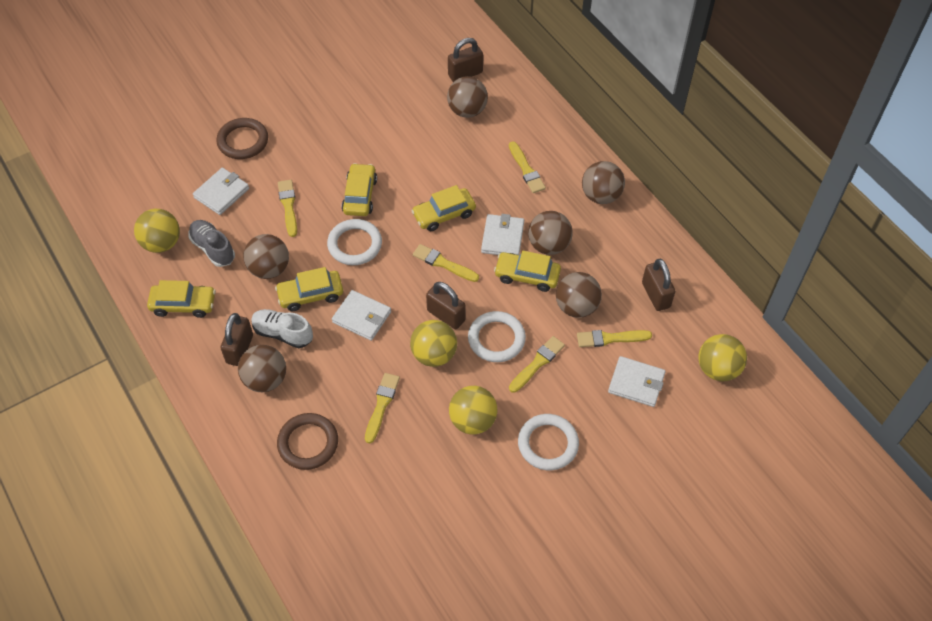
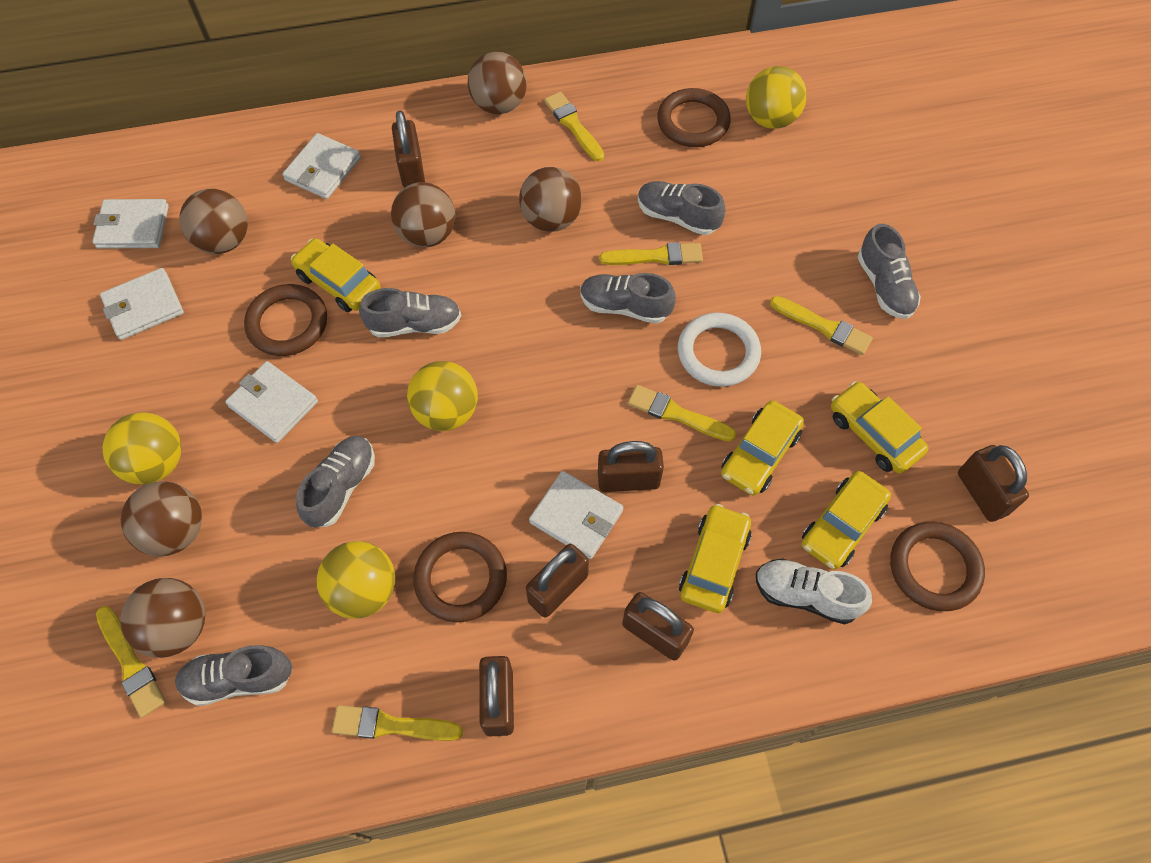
brown padlock: 4 -> 6
brown ring: 2 -> 4
grey shoe: 1 -> 6
white ring: 3 -> 1
white wallet: 4 -> 5

